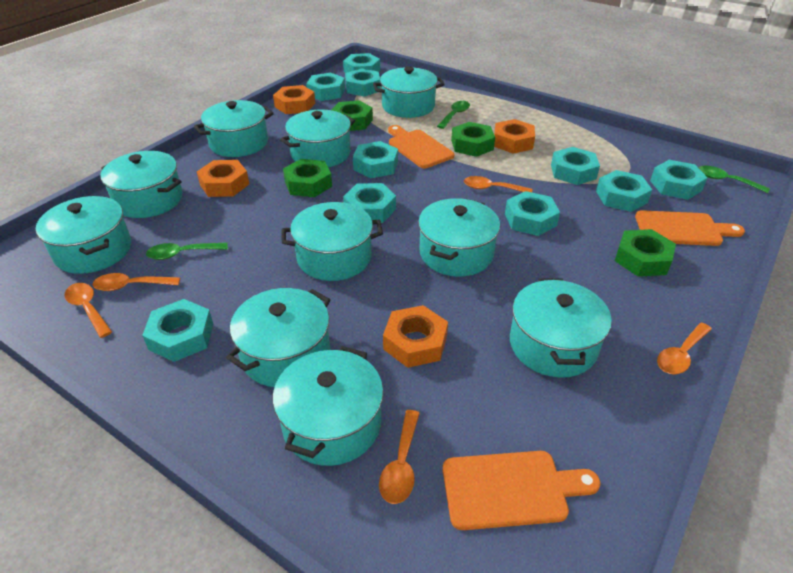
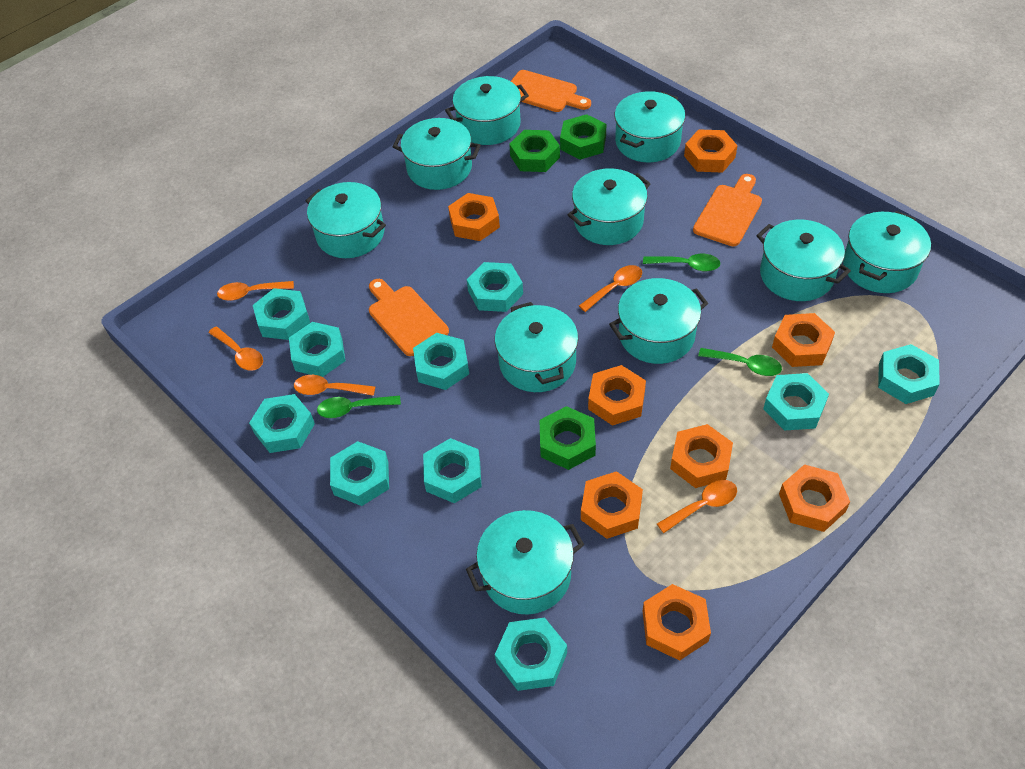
green nut: 4 -> 3
orange nut: 4 -> 8

